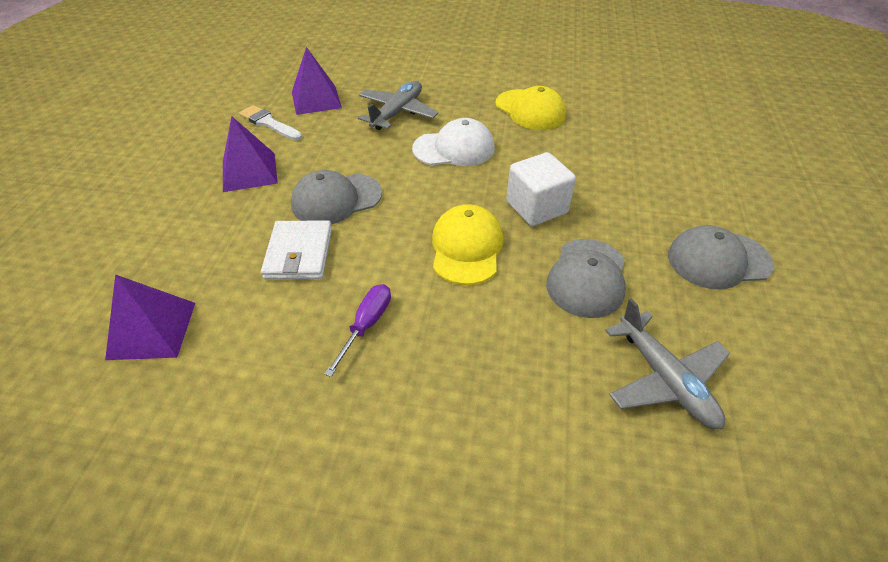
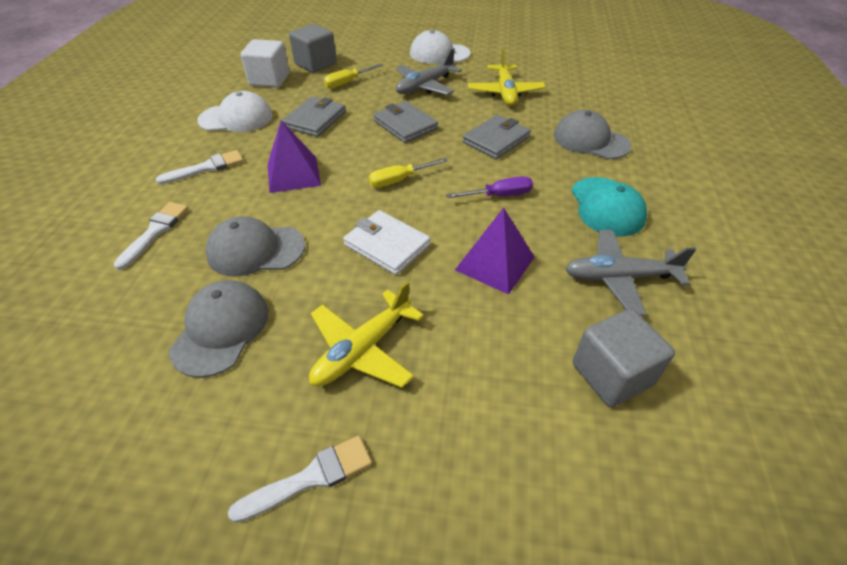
grey cube: 0 -> 2
grey wallet: 0 -> 3
purple pyramid: 3 -> 2
turquoise cap: 0 -> 1
white brush: 1 -> 3
white cap: 1 -> 2
yellow cap: 2 -> 0
yellow plane: 0 -> 2
yellow screwdriver: 0 -> 2

